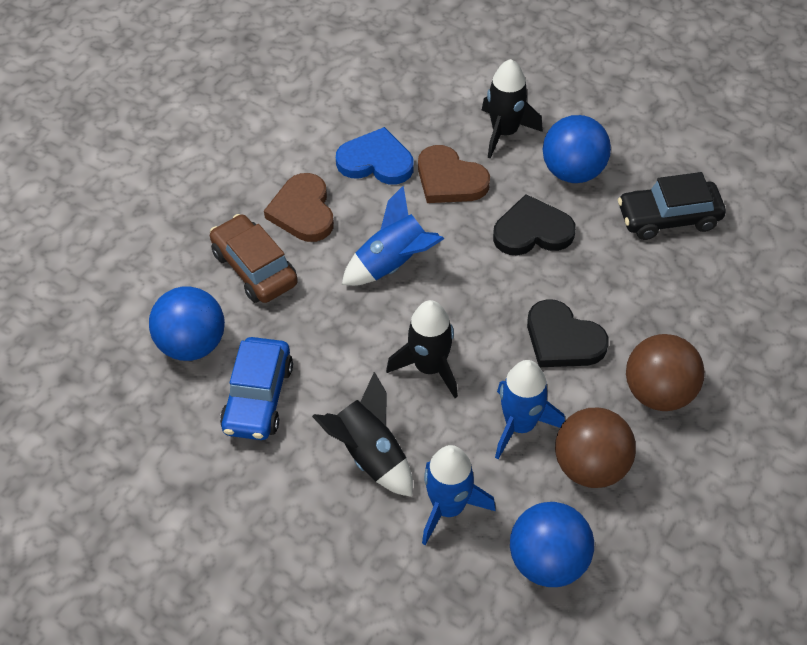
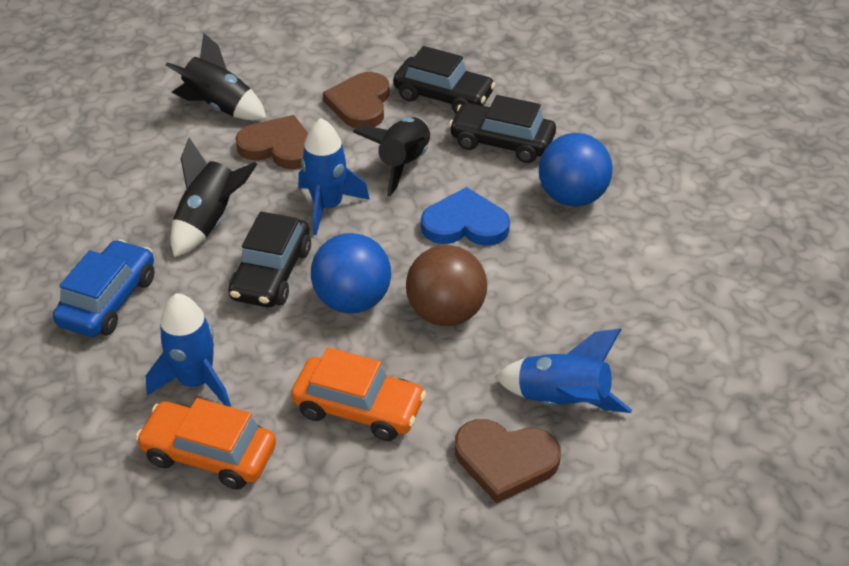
black car: 1 -> 3
black heart: 2 -> 0
blue ball: 3 -> 2
brown ball: 2 -> 1
brown car: 1 -> 0
brown heart: 2 -> 3
orange car: 0 -> 2

